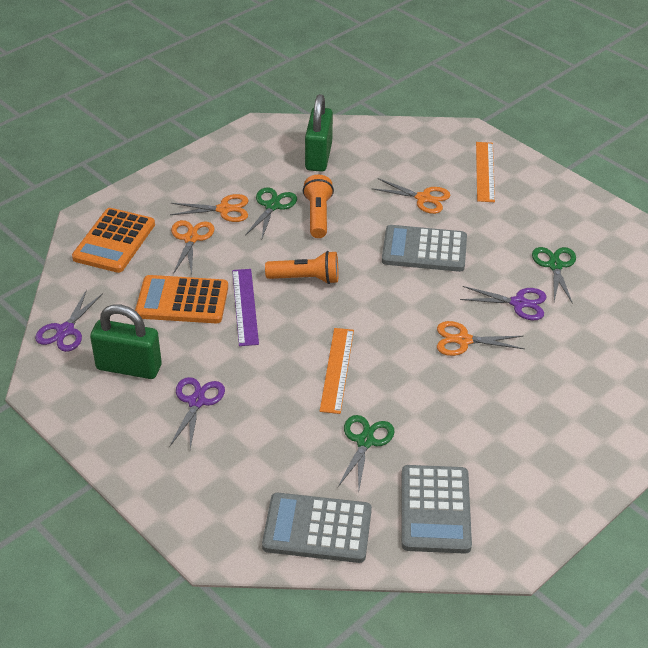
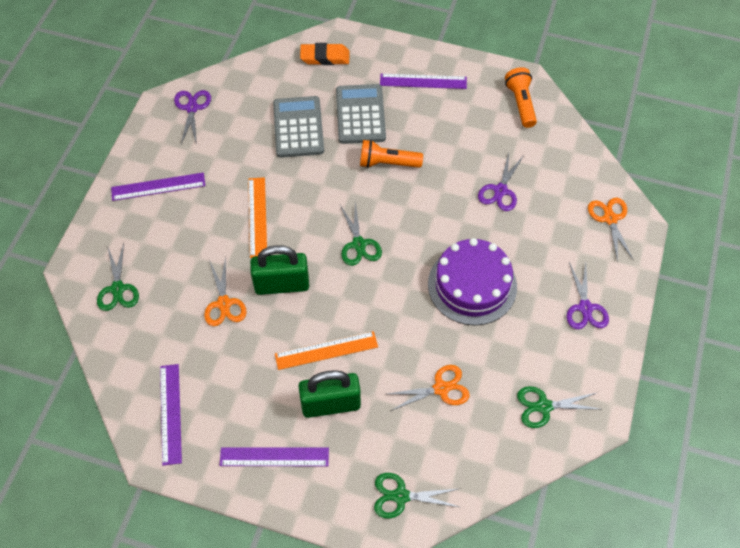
green scissors: 3 -> 4
grey calculator: 3 -> 2
orange calculator: 2 -> 0
orange eraser: 0 -> 1
orange scissors: 4 -> 3
purple cake: 0 -> 1
purple ruler: 1 -> 4

